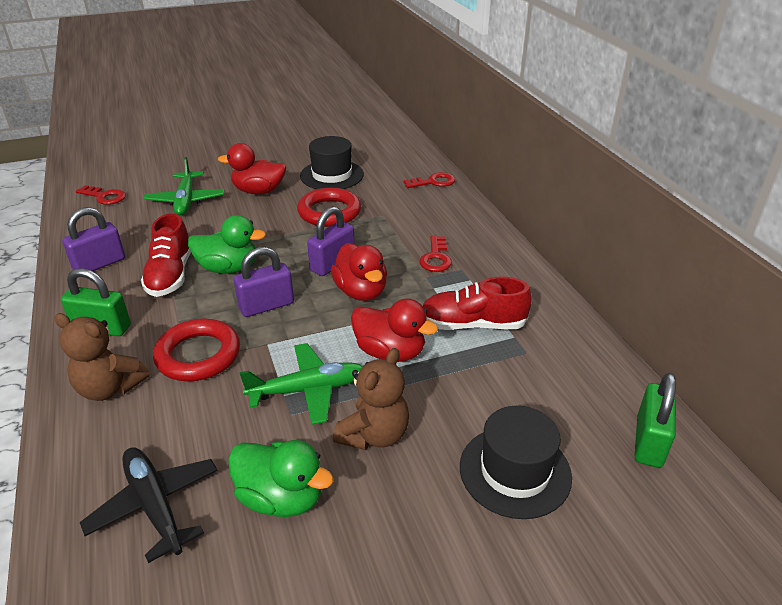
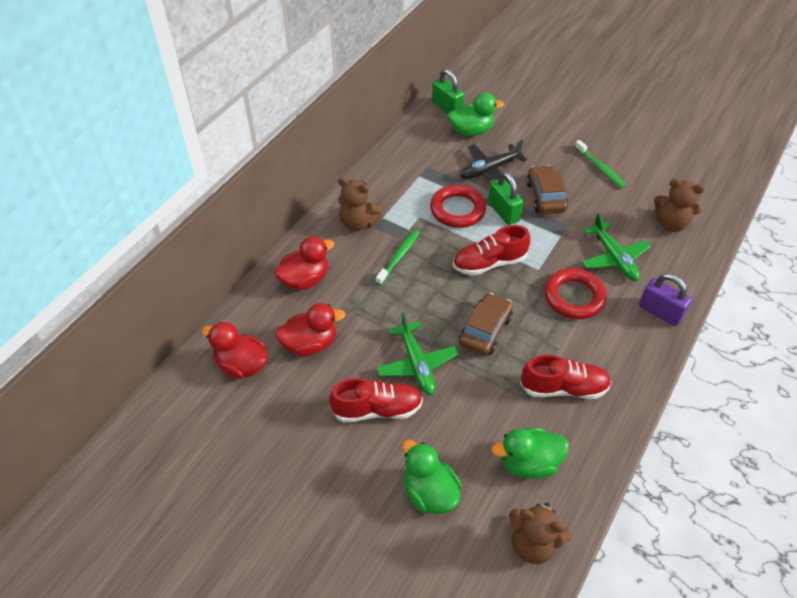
black hat: 2 -> 0
brown car: 0 -> 2
brown teddy bear: 2 -> 3
green duck: 2 -> 3
green toothbrush: 0 -> 2
purple padlock: 3 -> 1
red key: 3 -> 0
red shoe: 2 -> 3

